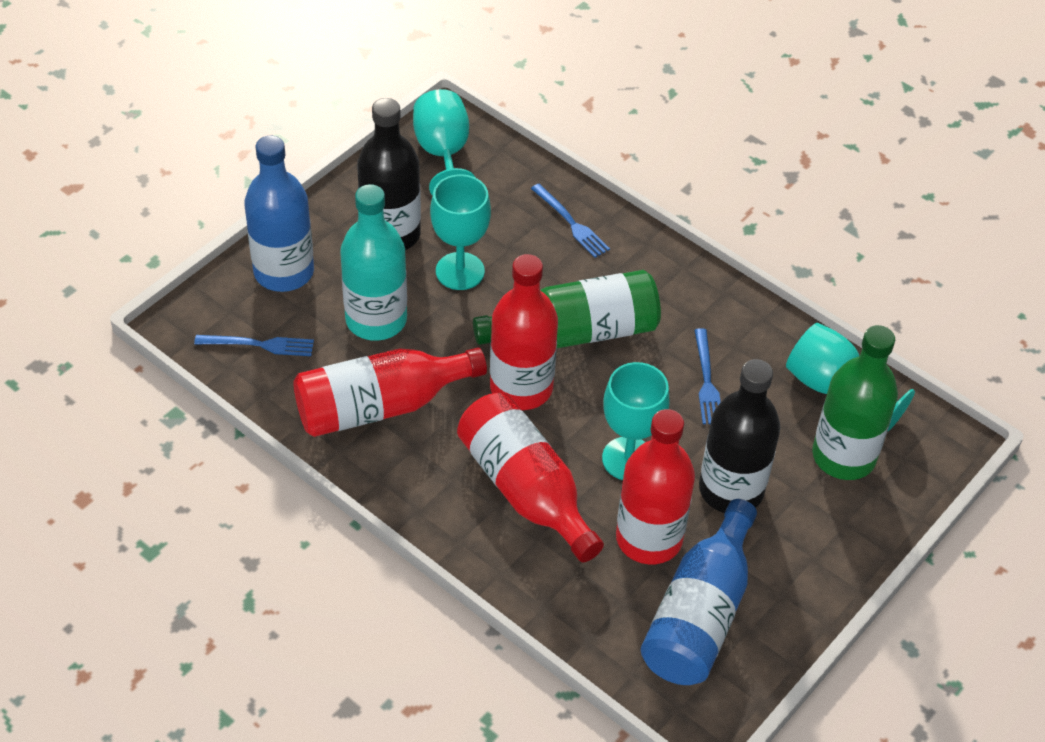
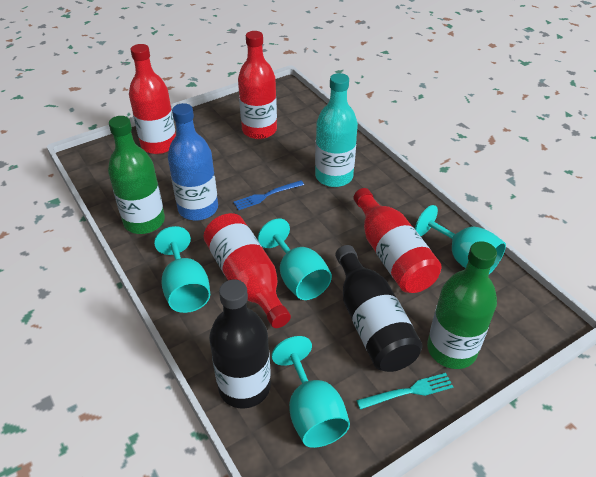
blue bottle: 2 -> 1
blue fork: 3 -> 1
turquoise fork: 0 -> 1

